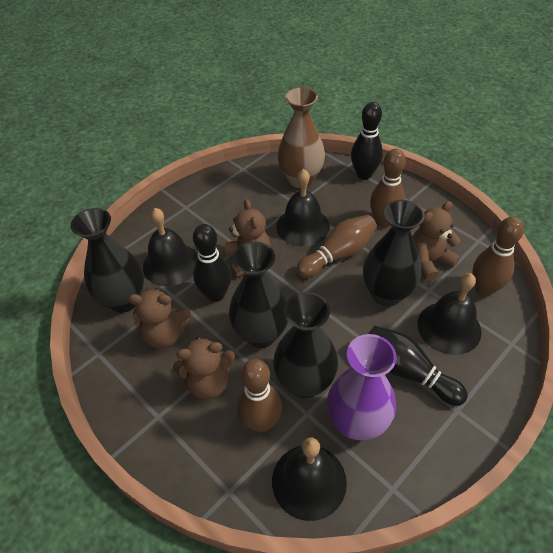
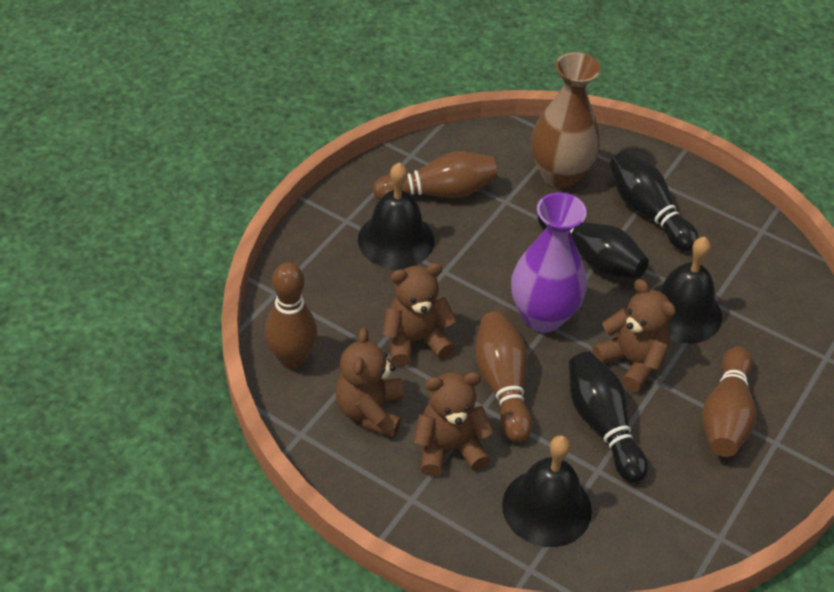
black bell: 4 -> 3
black vase: 4 -> 0

